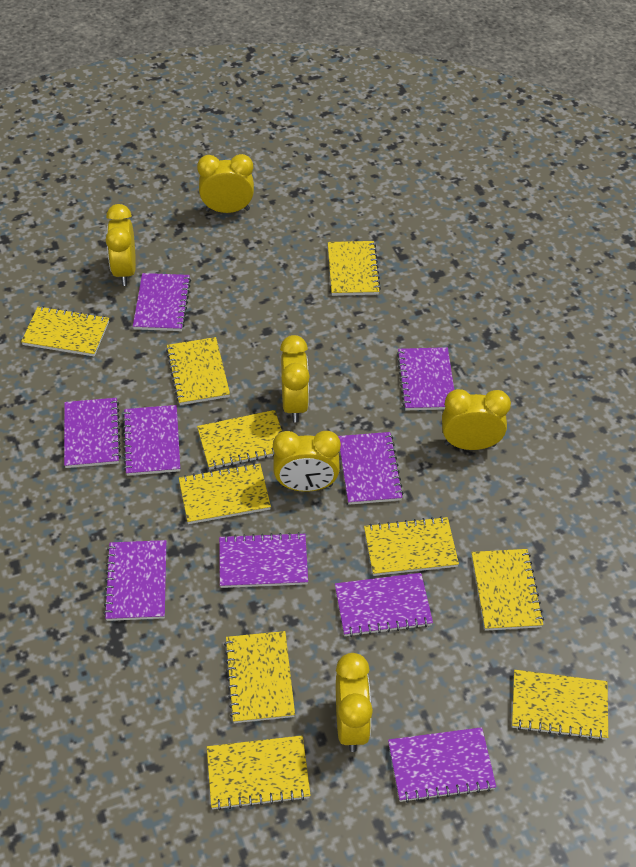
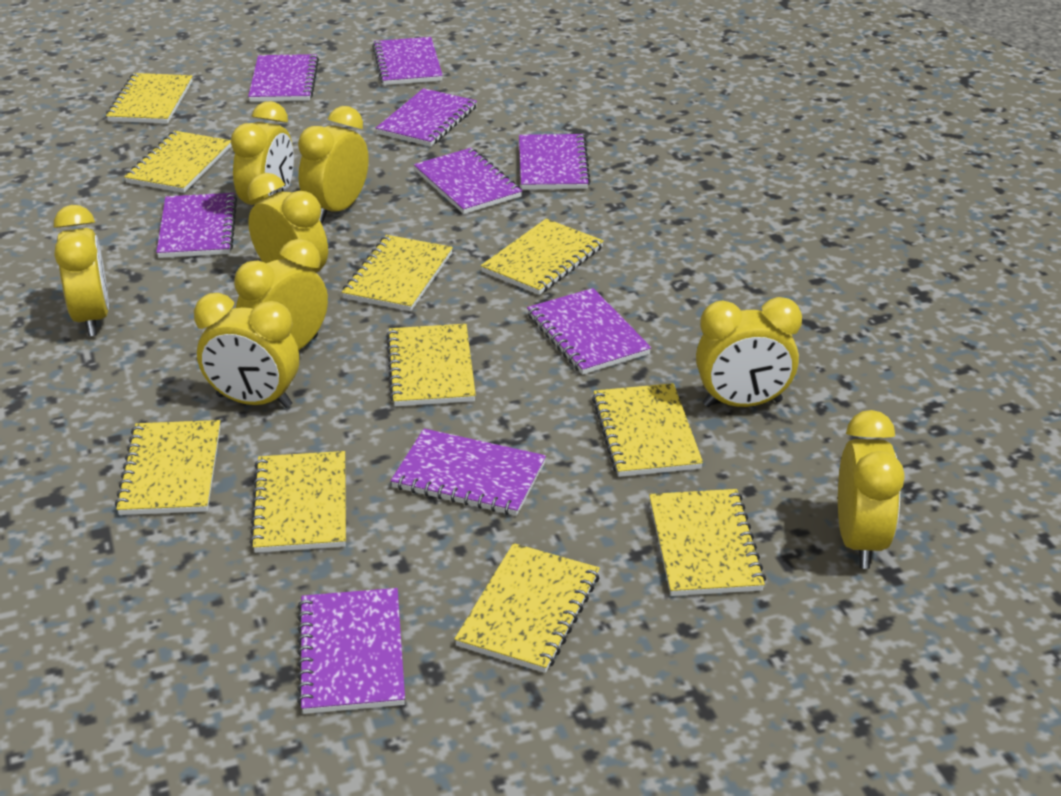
yellow clock: 6 -> 8

